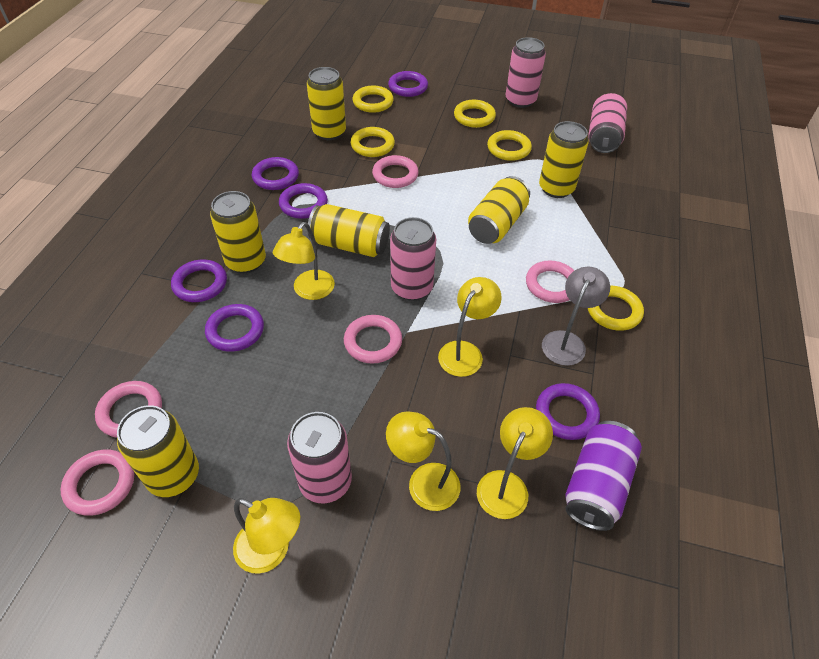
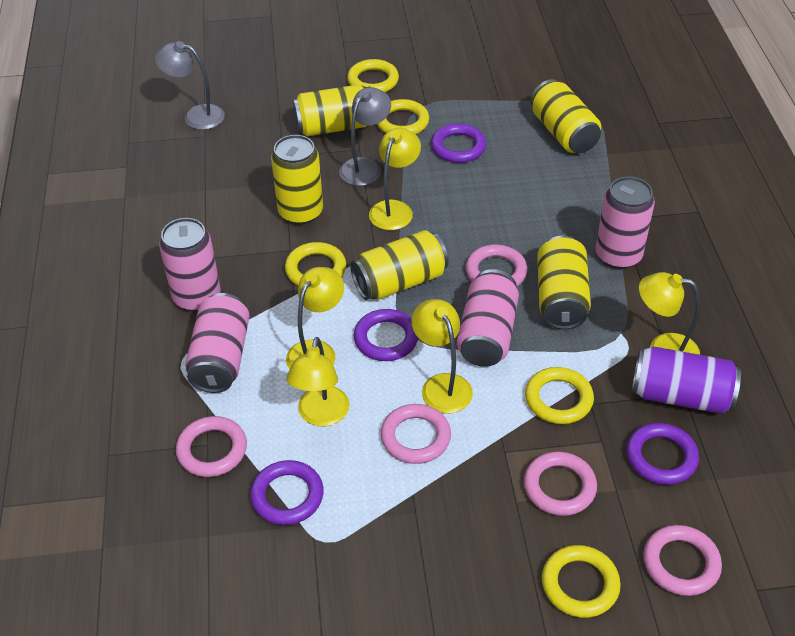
grey lamp: 1 -> 2
purple ring: 6 -> 4
yellow can: 6 -> 5

